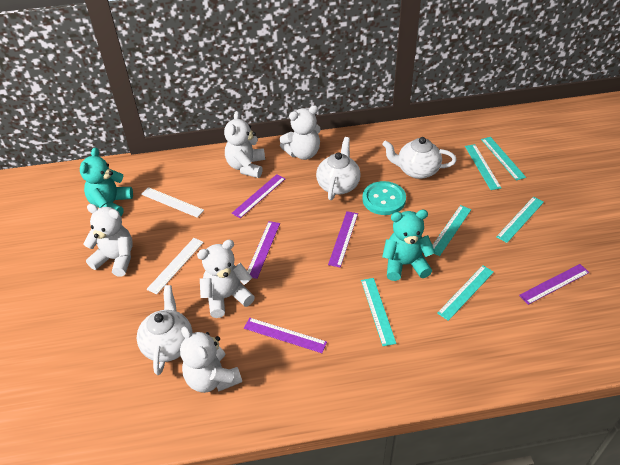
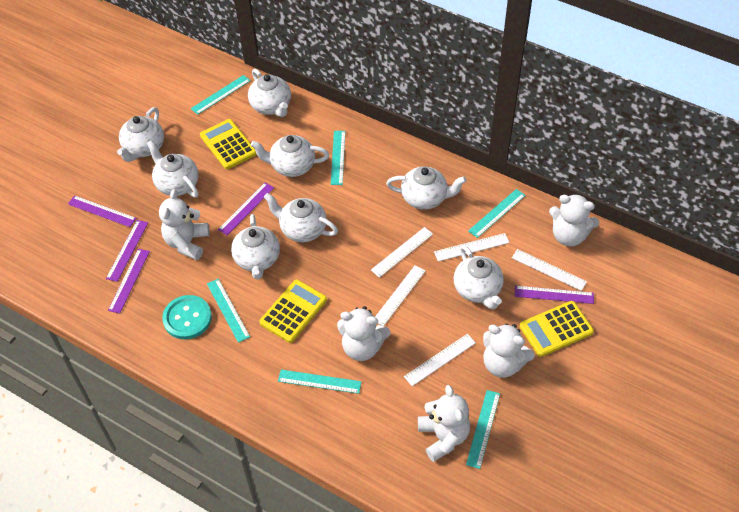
turquoise teddy bear: 2 -> 0
white ruler: 2 -> 5
white teapot: 3 -> 8
yellow calculator: 0 -> 3

